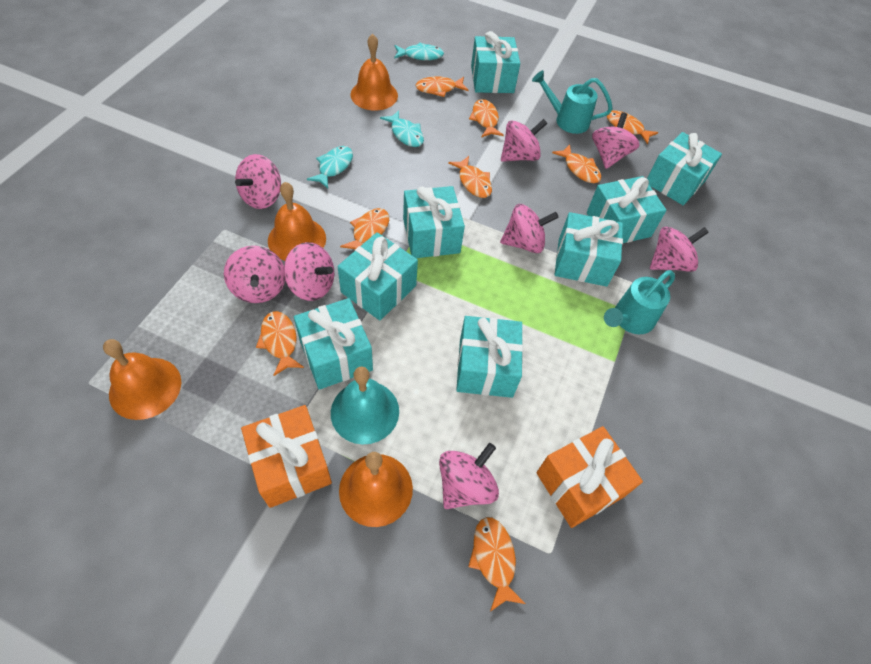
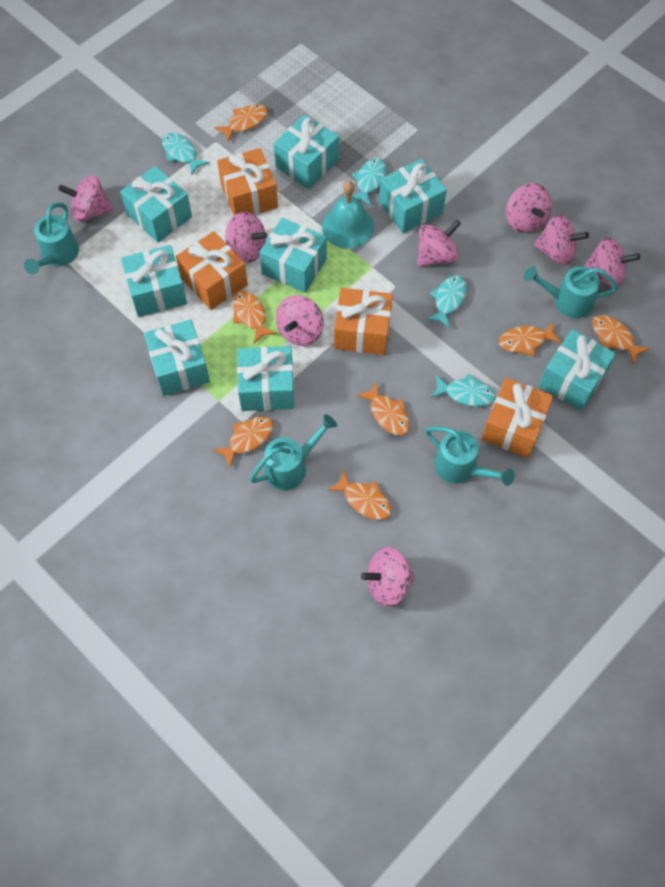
orange bell: 4 -> 0
orange fish: 8 -> 7
orange gift: 2 -> 4
turquoise fish: 3 -> 4
turquoise watering can: 2 -> 4

